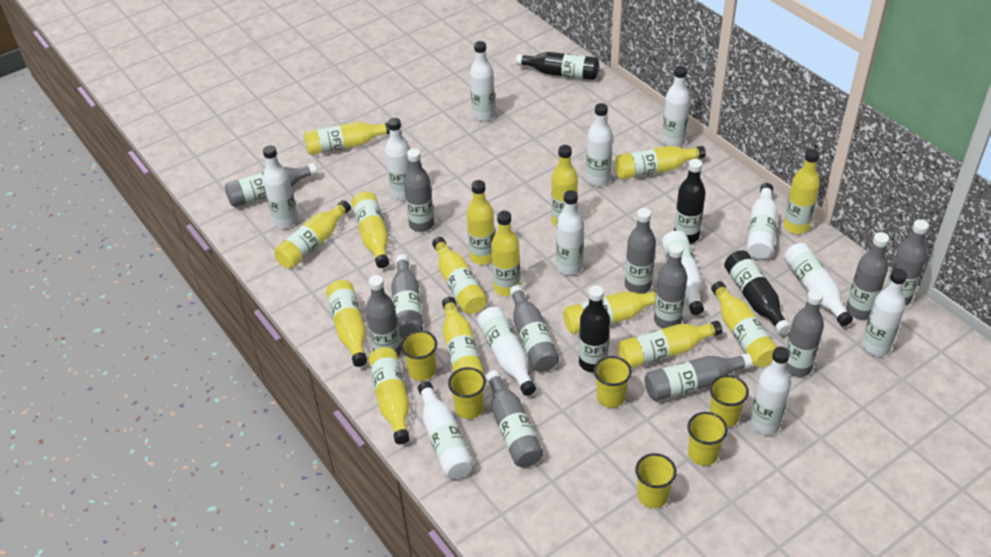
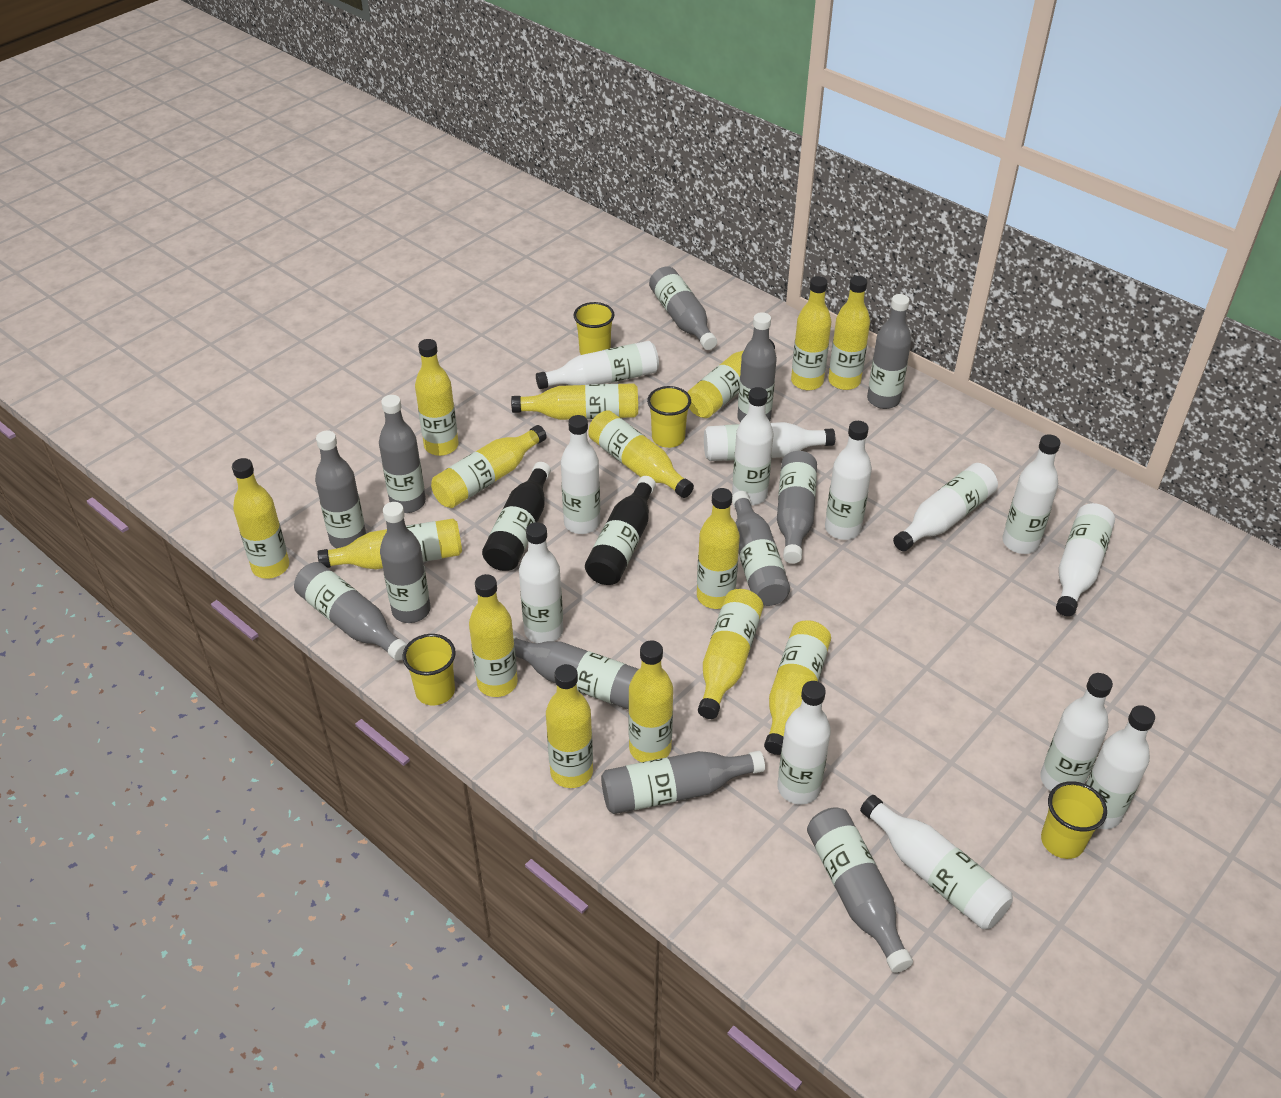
black bottle: 4 -> 2
yellow cup: 6 -> 4

